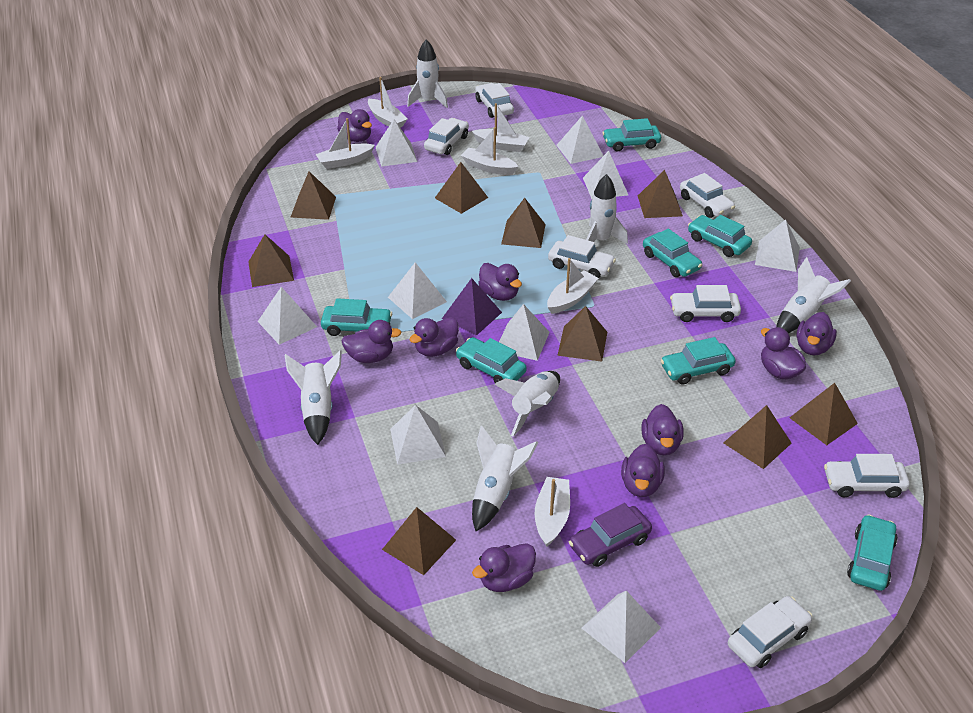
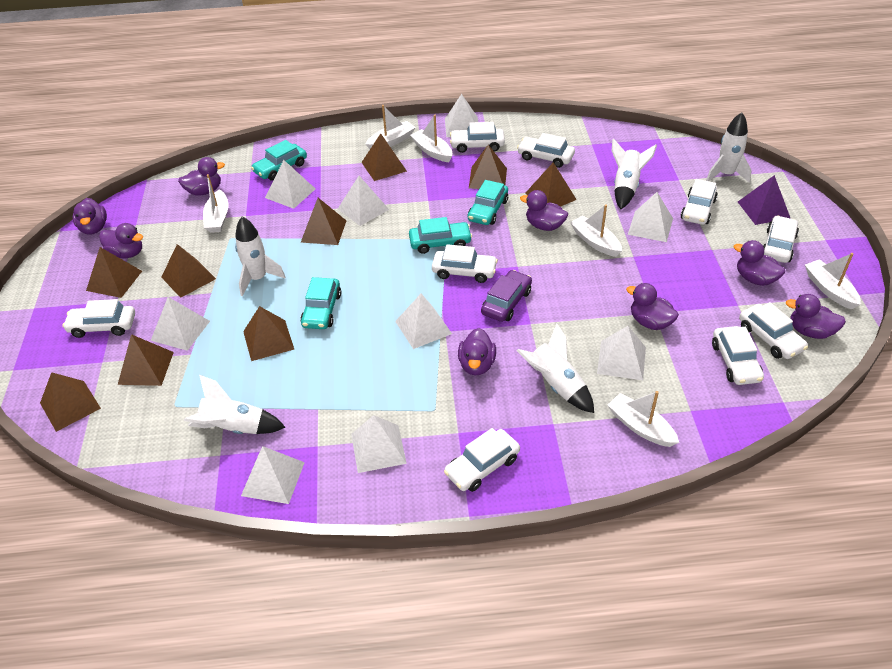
purple duck: 9 -> 8
turquoise car: 7 -> 4
white car: 7 -> 9
white rocket: 6 -> 5

